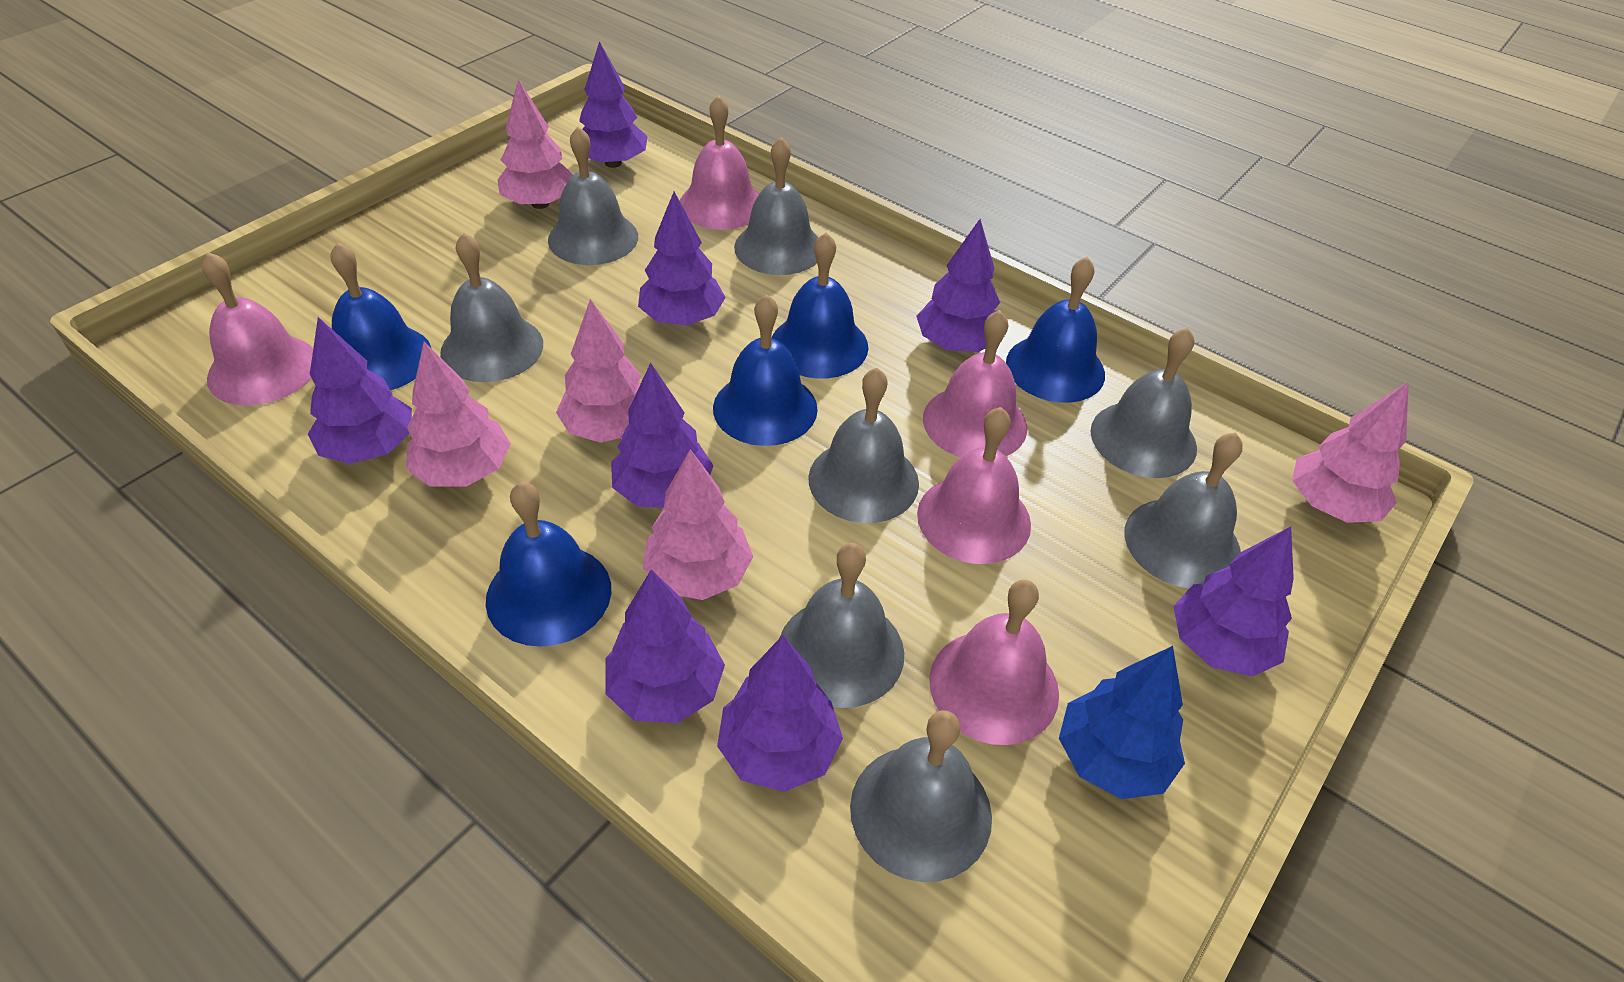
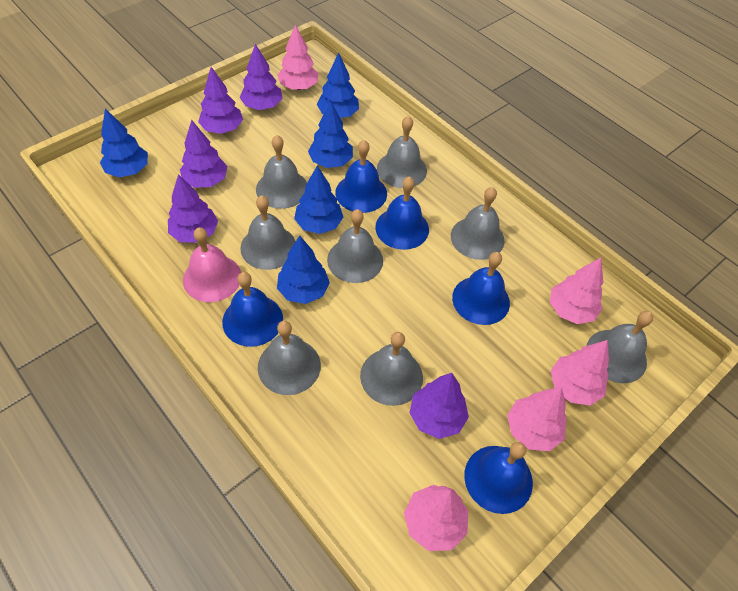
blue tree: 1 -> 5
pink bell: 5 -> 1
purple tree: 8 -> 5

